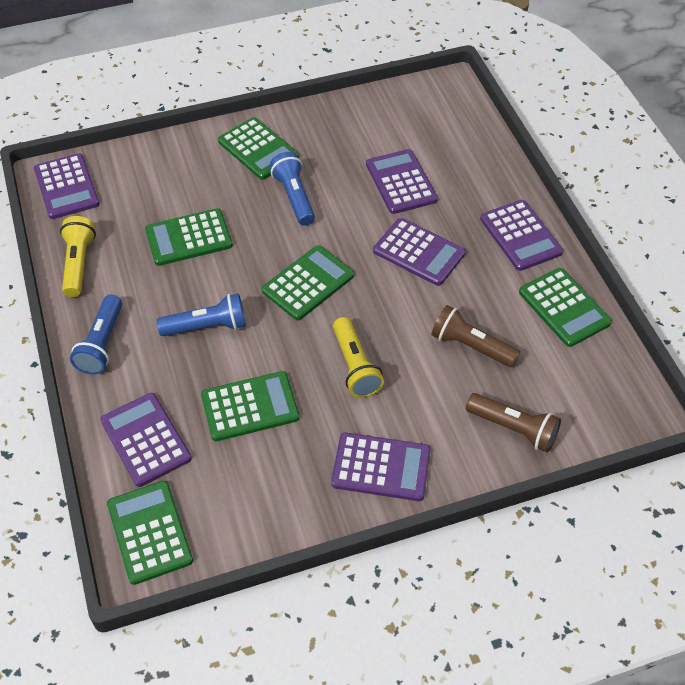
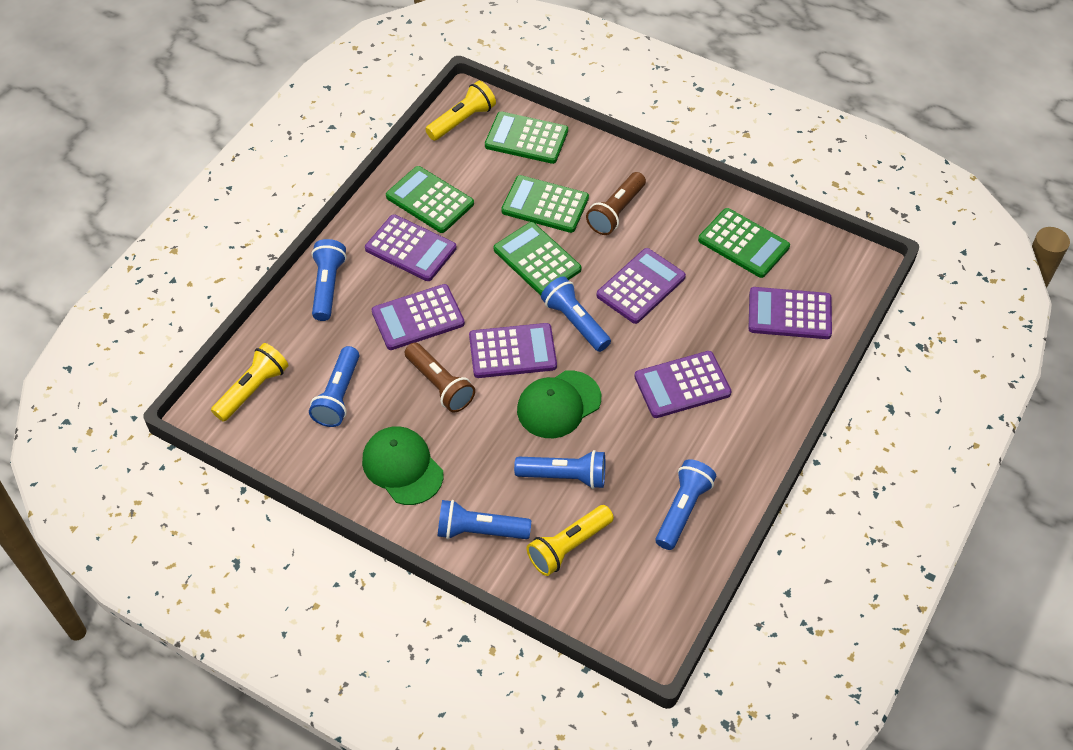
blue flashlight: 3 -> 6
green calculator: 6 -> 5
green cap: 0 -> 2
yellow flashlight: 2 -> 3

